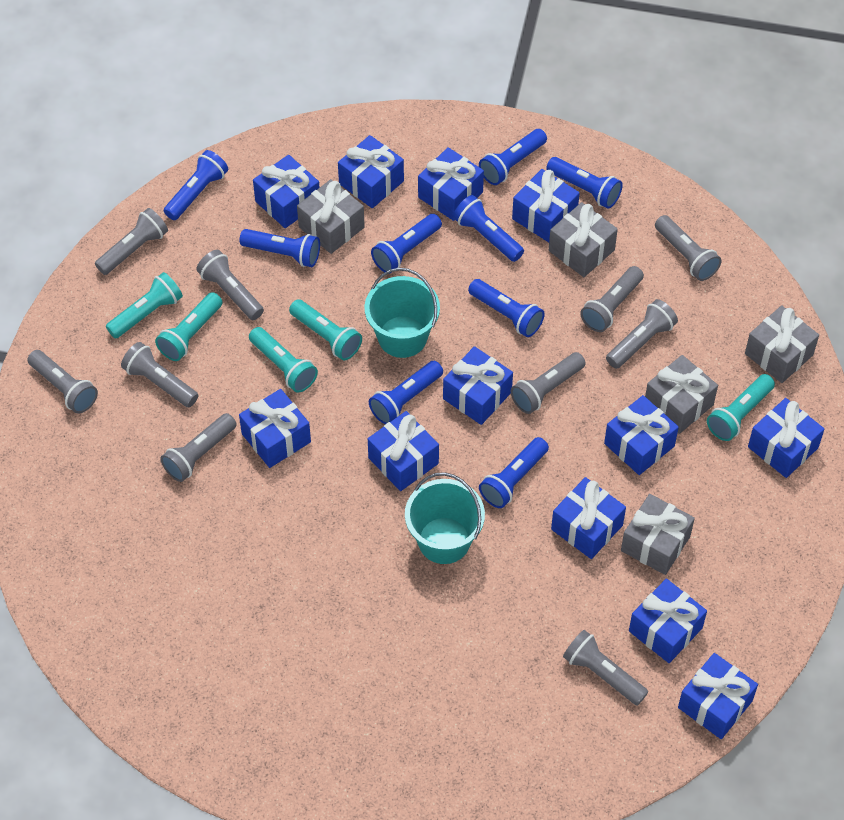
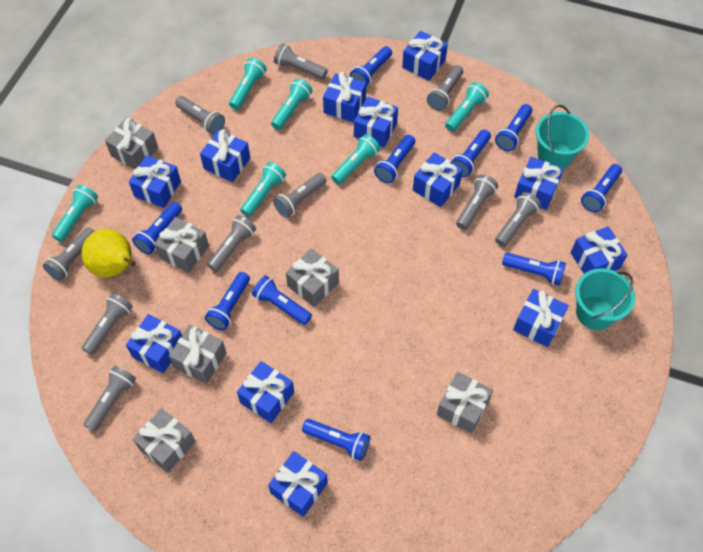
blue flashlight: 9 -> 10
grey gift: 5 -> 6
turquoise flashlight: 5 -> 6
yellow pear: 0 -> 1

